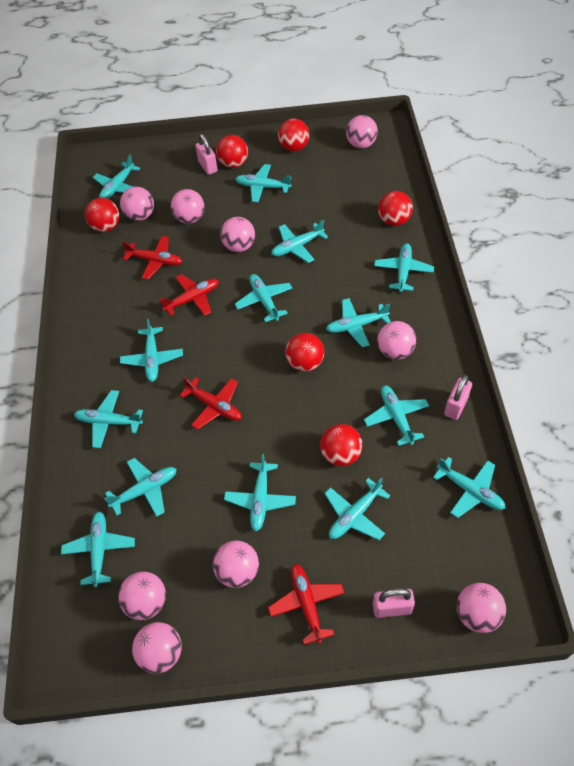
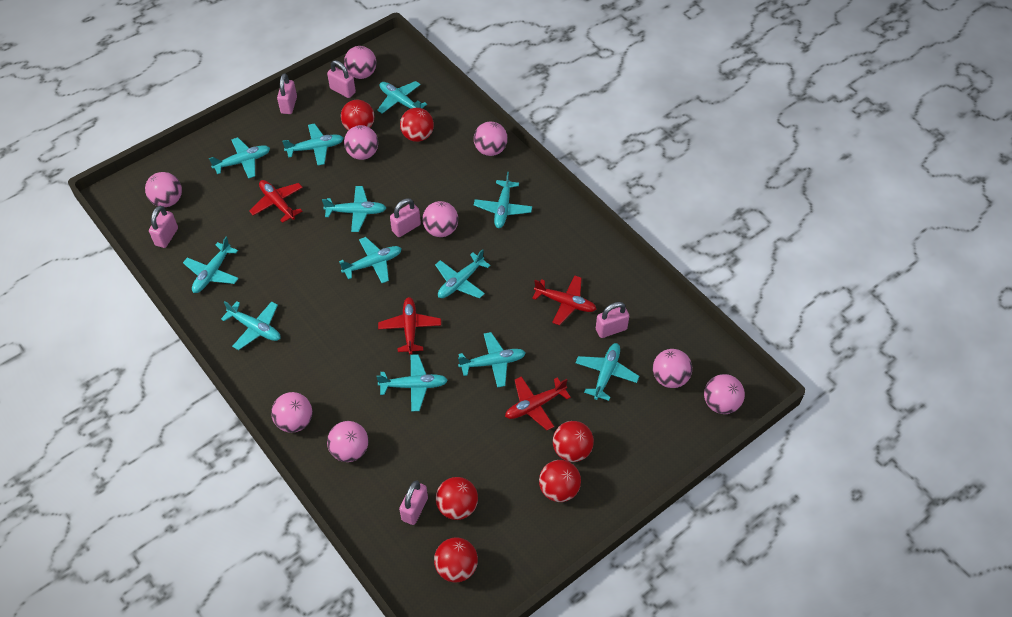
pink padlock: 3 -> 6
turquoise plane: 14 -> 12

